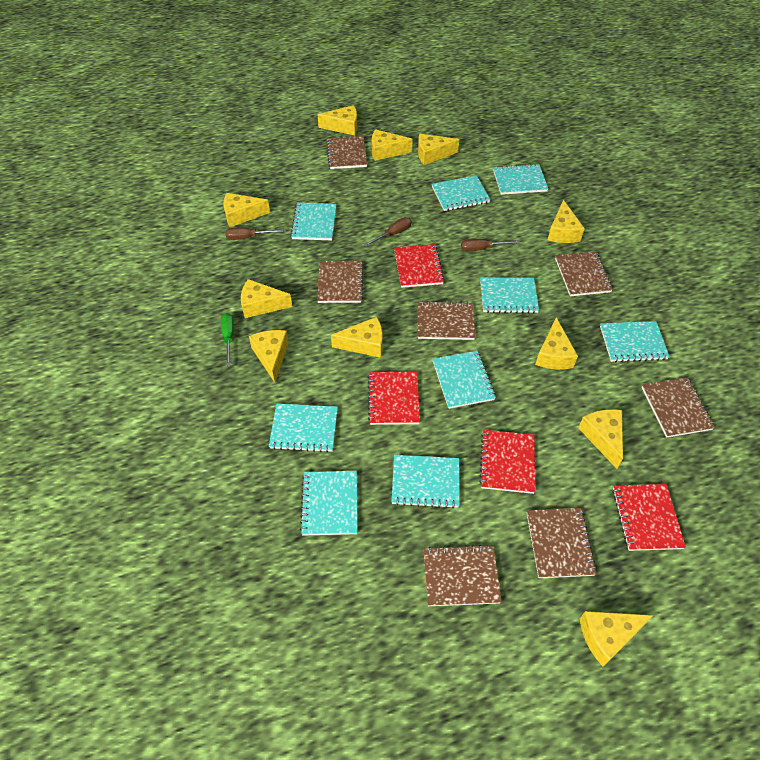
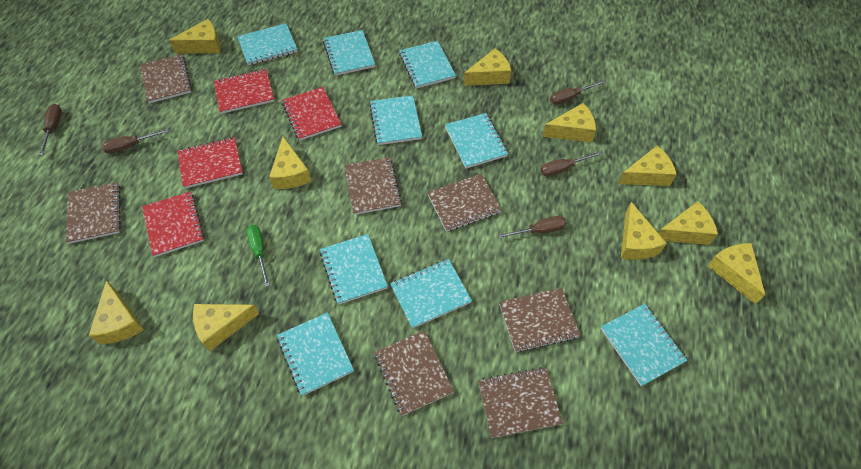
brown screwdriver: 3 -> 5
yellow cheese: 11 -> 10

